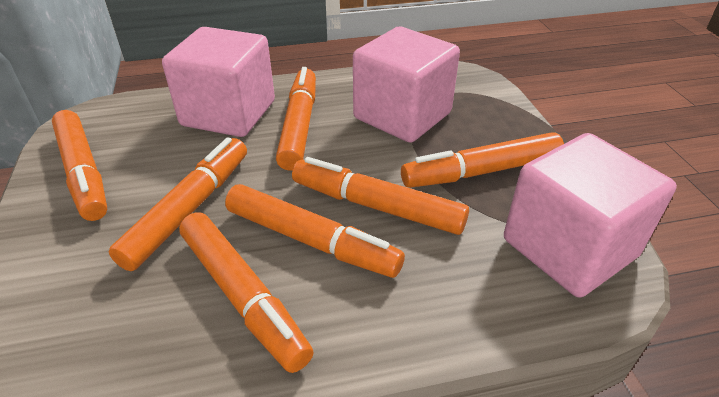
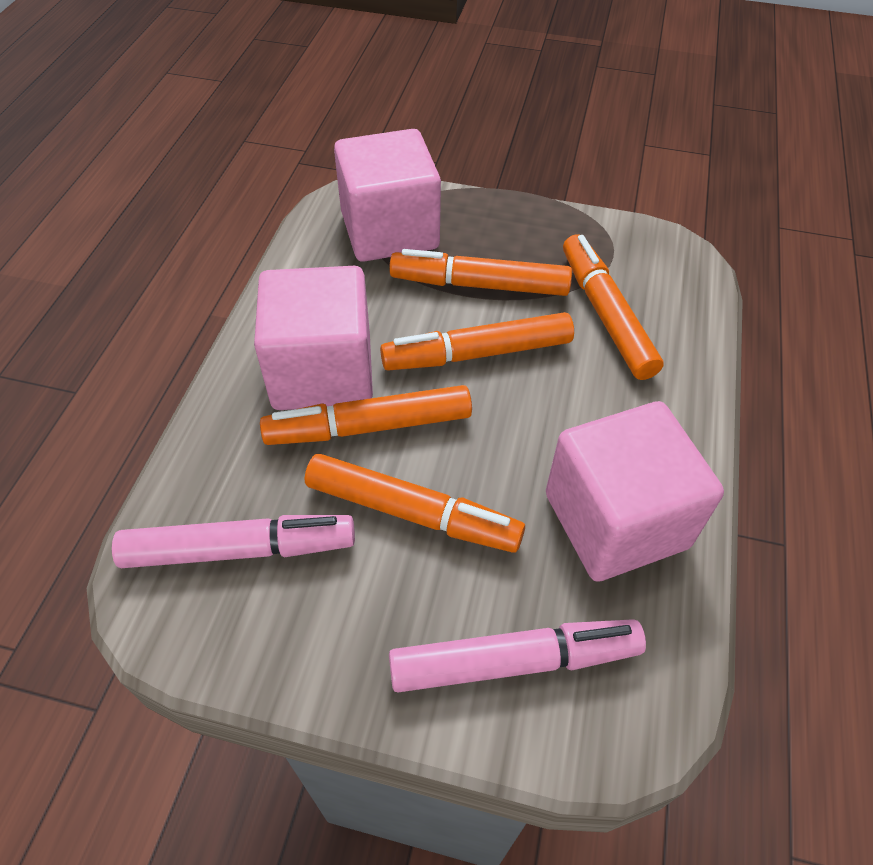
orange marker: 7 -> 5
pink marker: 0 -> 2

